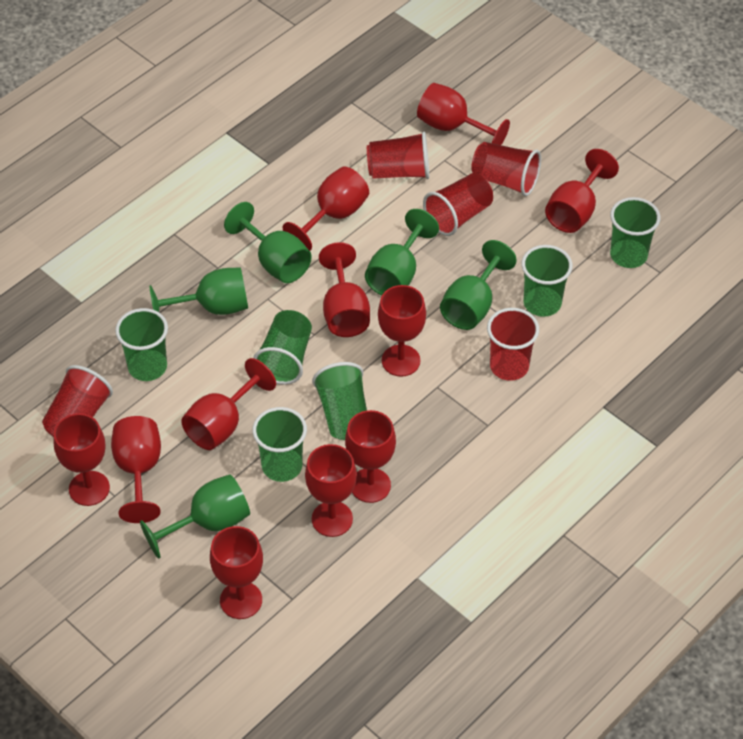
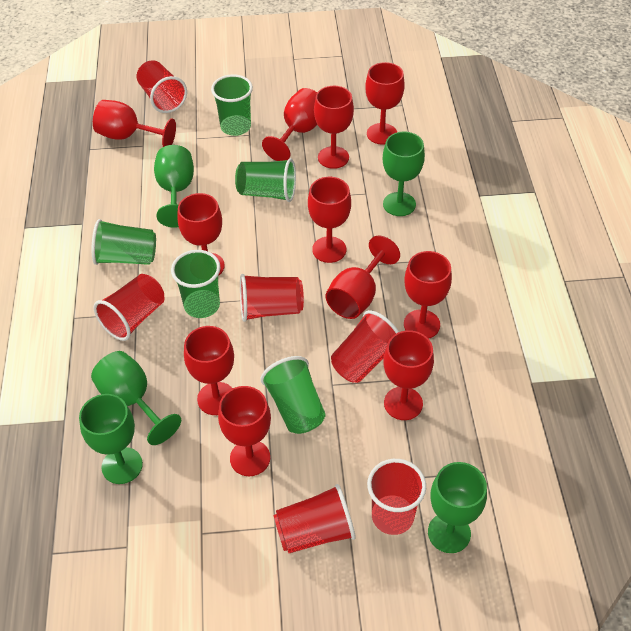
green cup: 6 -> 5
red cup: 5 -> 6

